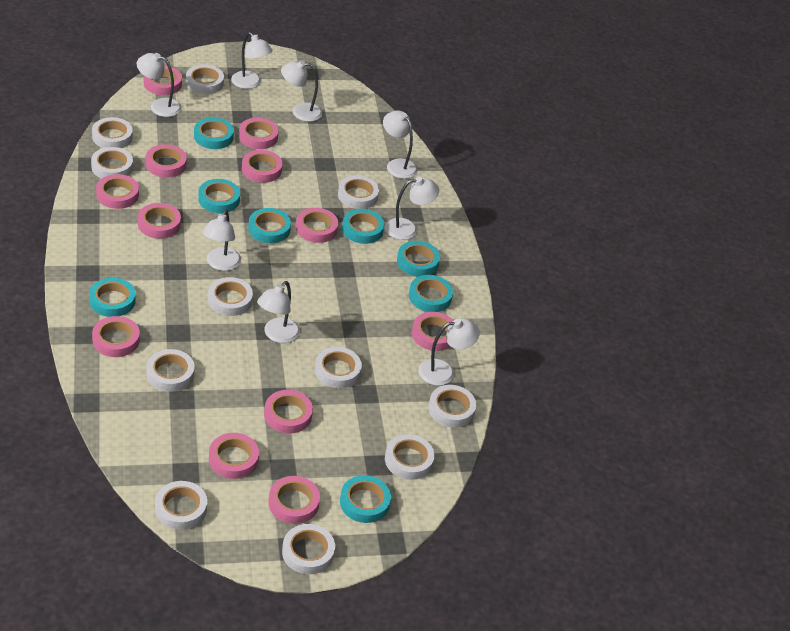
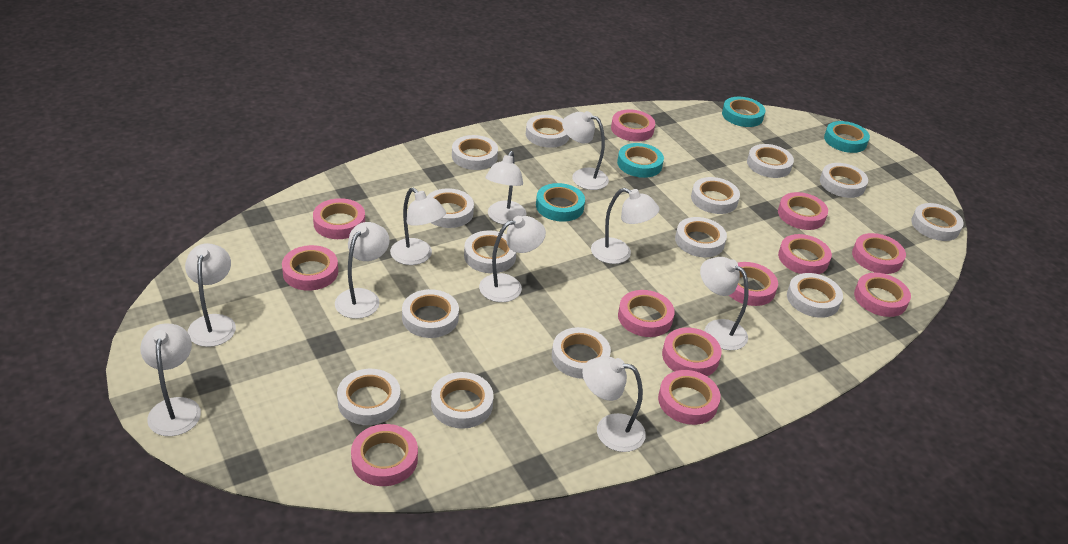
turquoise tape: 8 -> 4
white lamp: 8 -> 10
white tape: 11 -> 14

